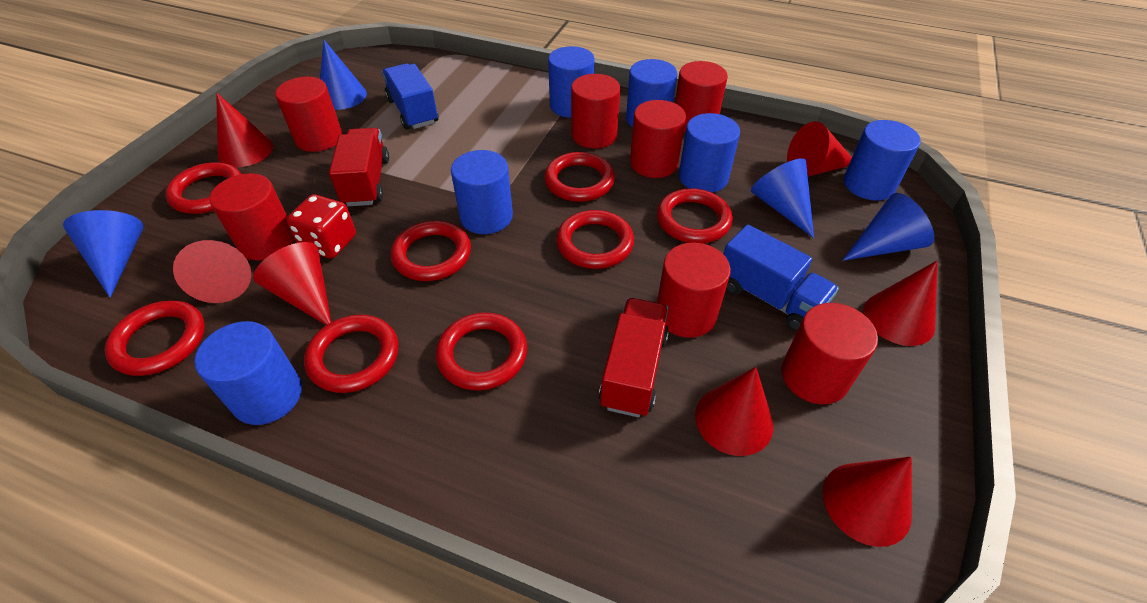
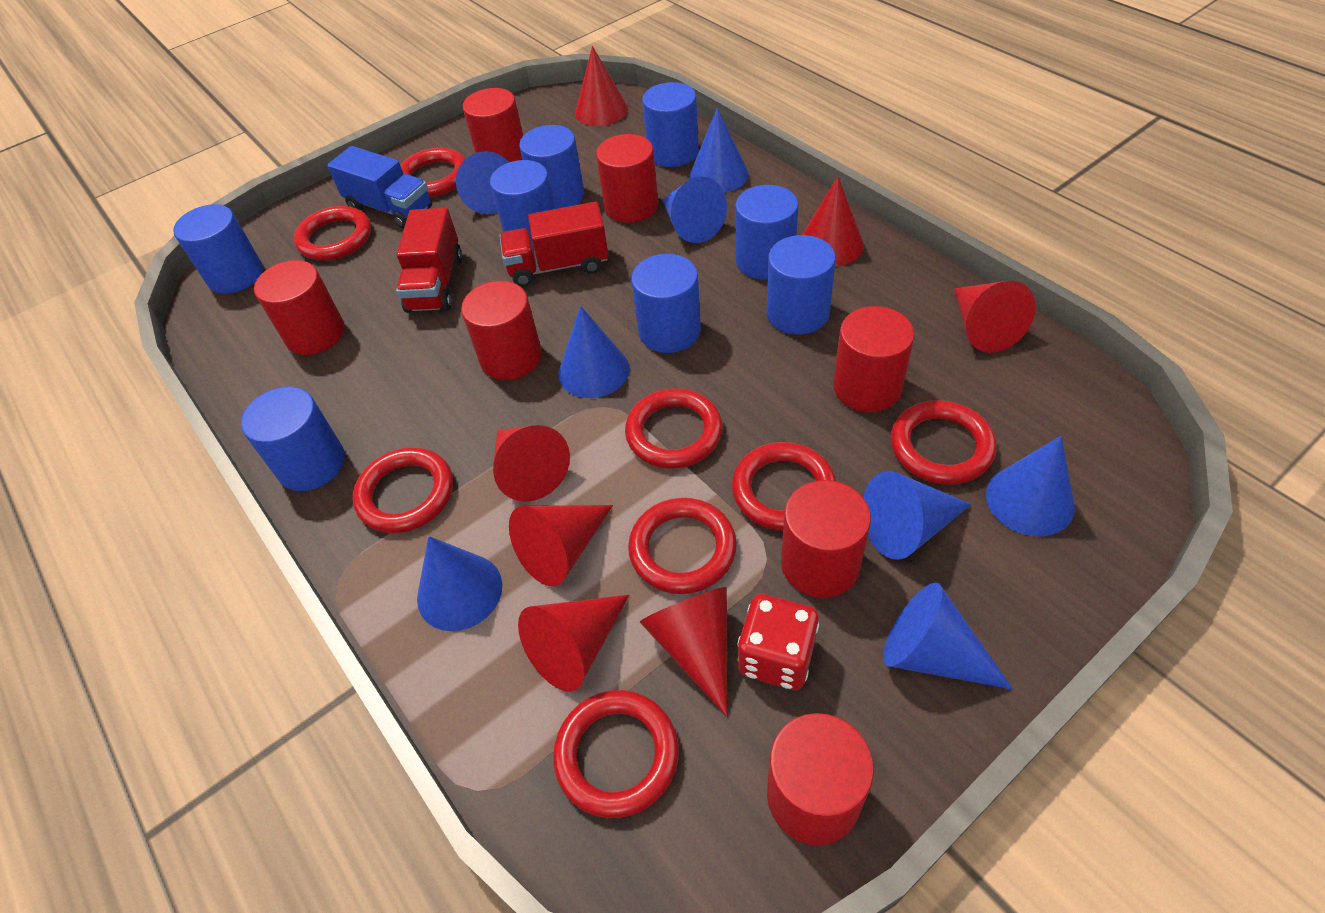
blue cone: 4 -> 8
blue cylinder: 6 -> 8
blue truck: 2 -> 1

